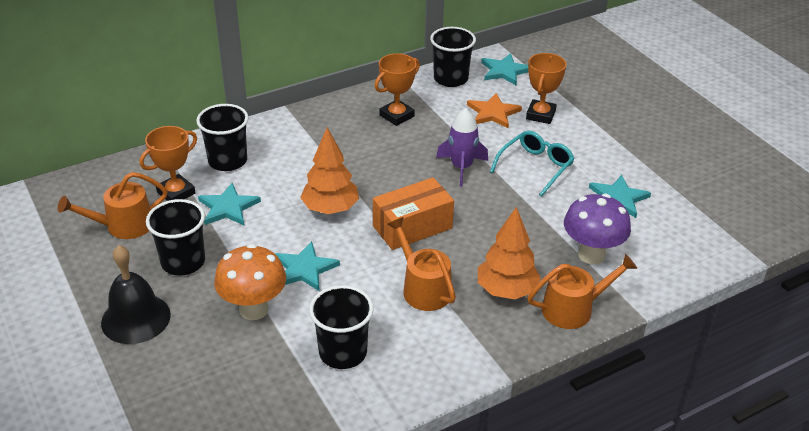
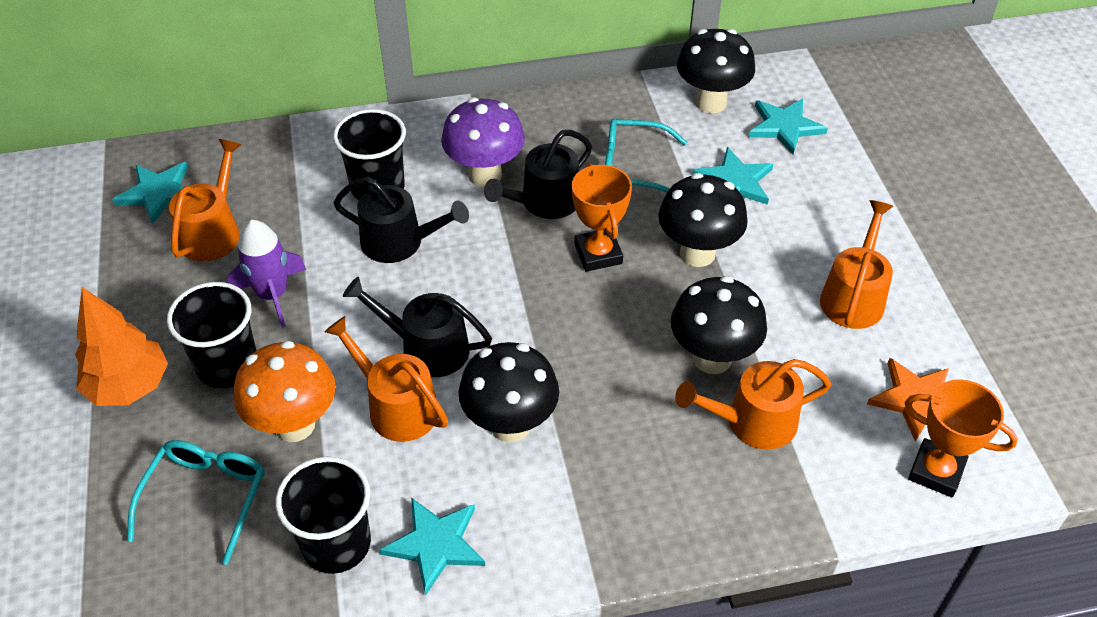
black bell: 1 -> 0
black cup: 4 -> 3
black mushroom: 0 -> 4
black watering can: 0 -> 3
orange box: 1 -> 0
orange tree: 2 -> 1
orange trophy: 3 -> 2
orange watering can: 3 -> 4
turquoise glasses: 1 -> 2

